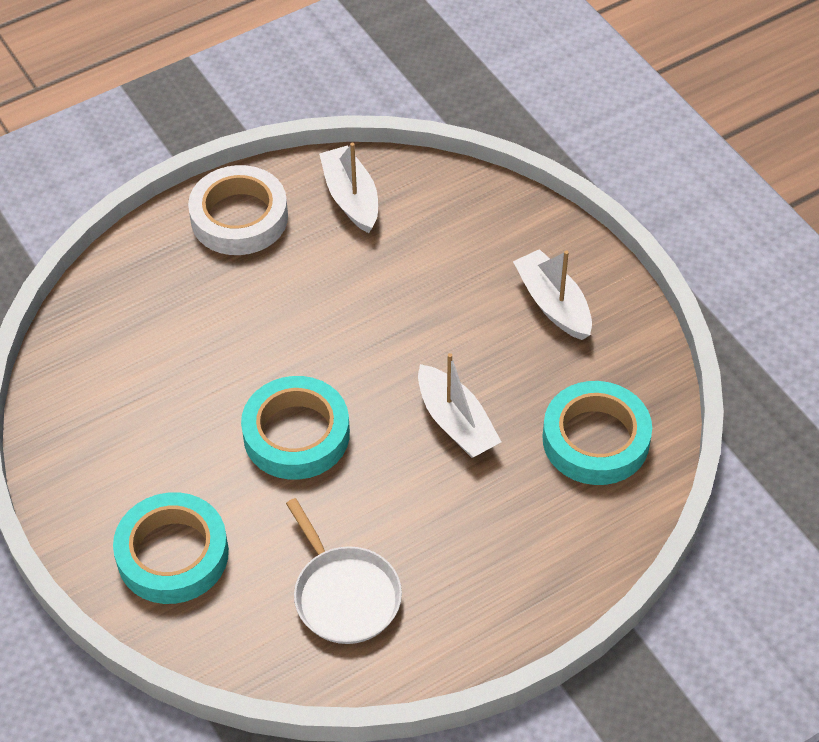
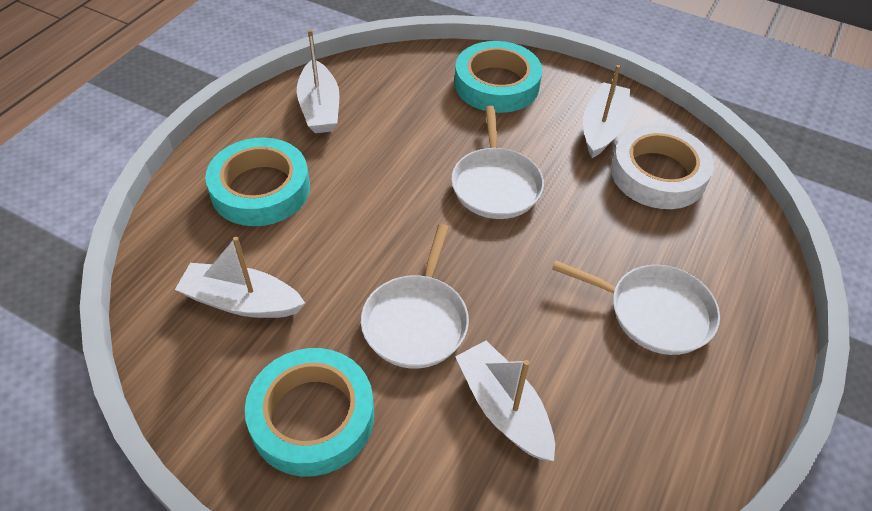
white boat: 3 -> 4
white pan: 1 -> 3

